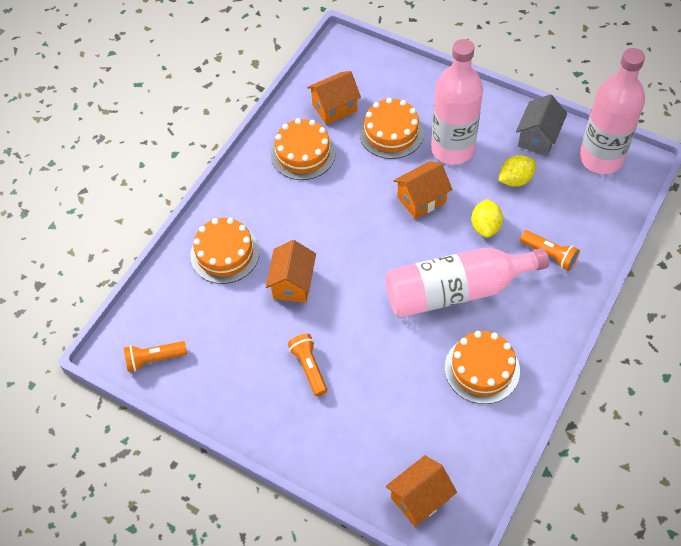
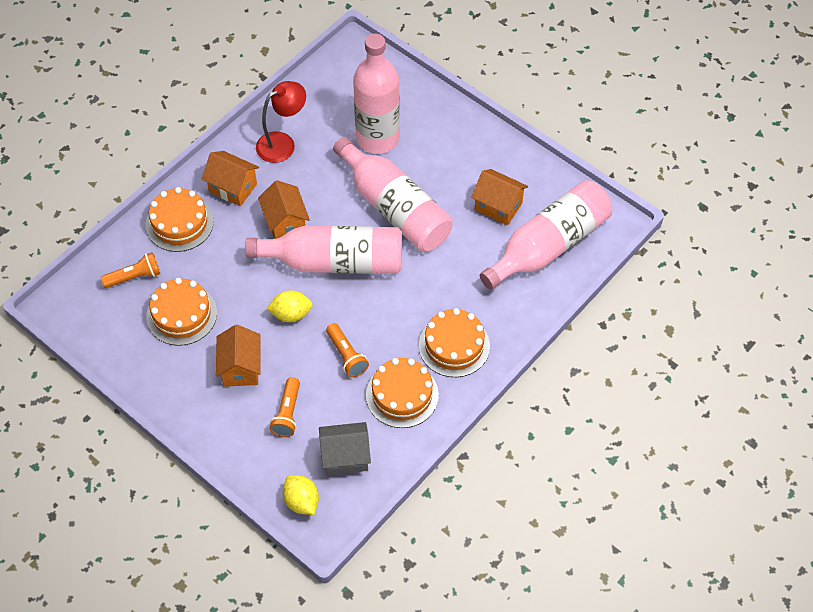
pink bottle: 3 -> 4
red lamp: 0 -> 1

